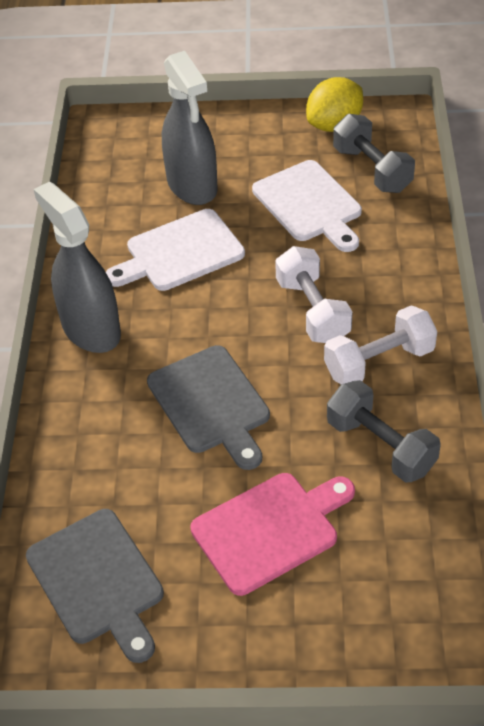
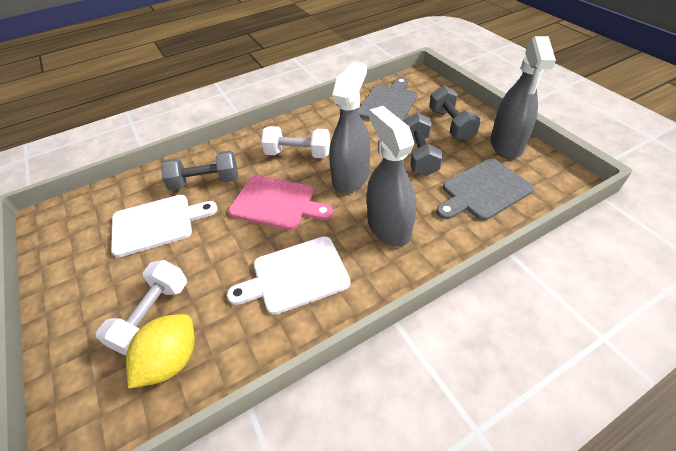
grey dumbbell: 2 -> 3
grey spray bottle: 2 -> 3

